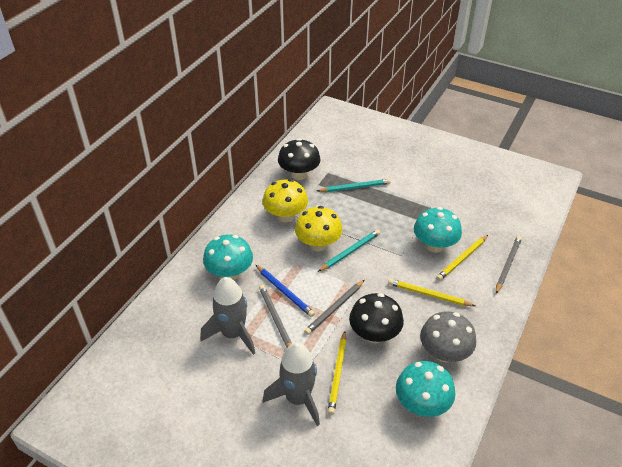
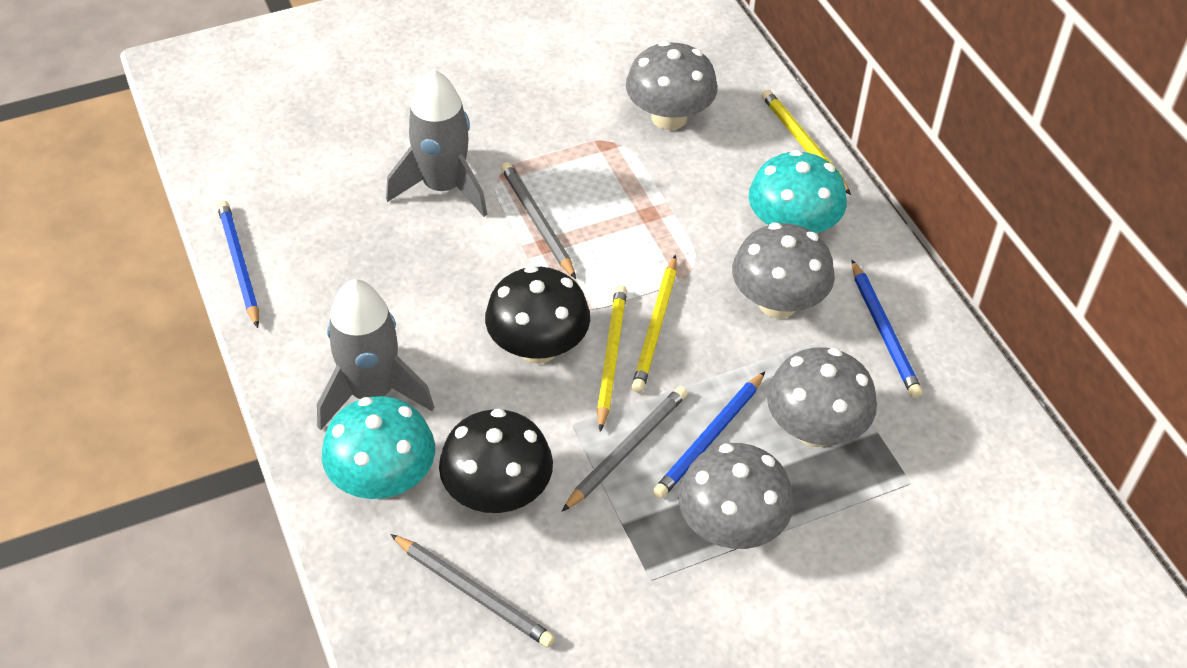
blue pencil: 1 -> 3
grey mushroom: 1 -> 4
turquoise mushroom: 3 -> 2
turquoise pencil: 2 -> 0
yellow mushroom: 2 -> 0

